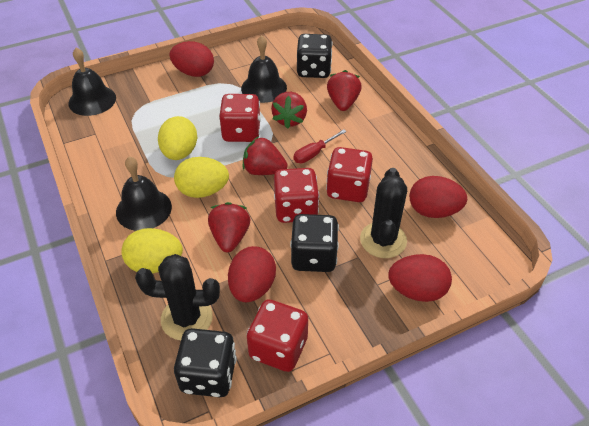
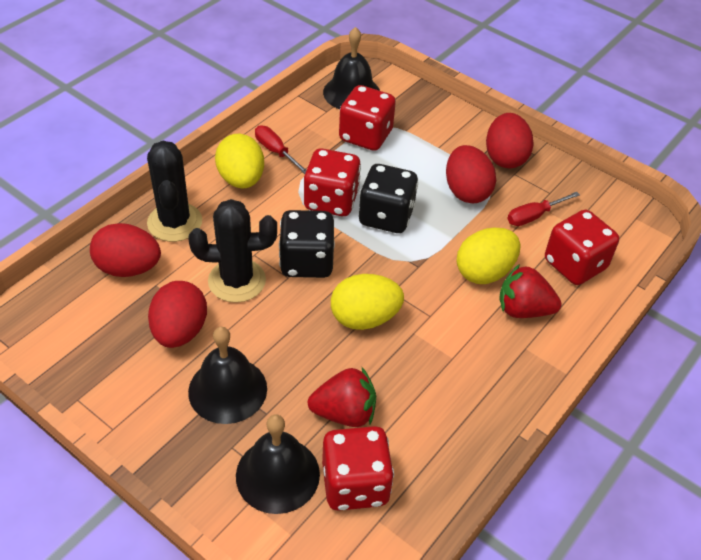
black dice: 3 -> 2
red screwdriver: 1 -> 2
red strawberry: 4 -> 2

